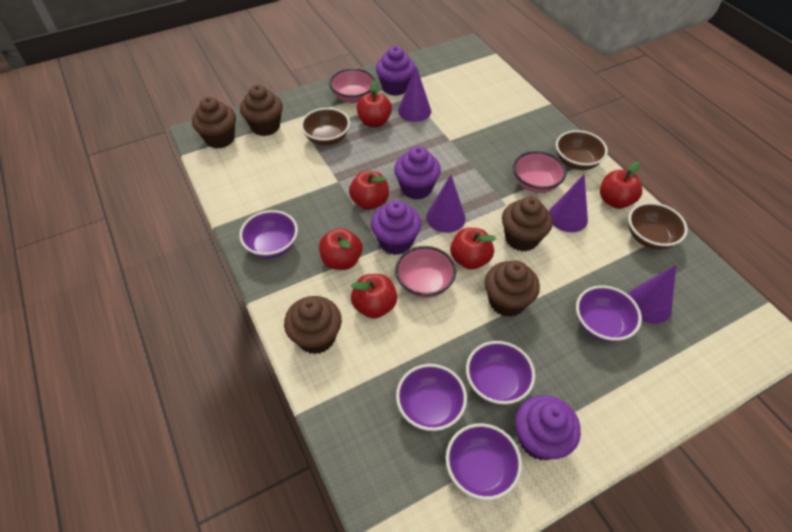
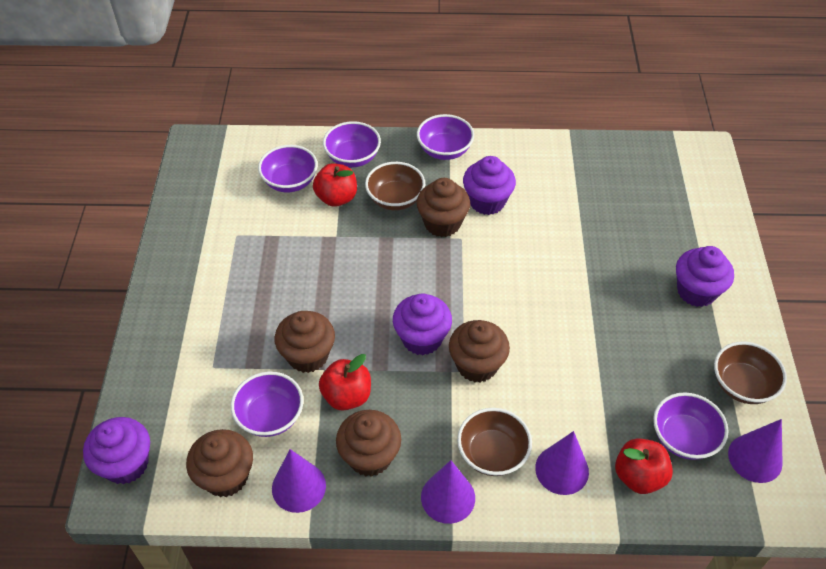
pink bowl: 3 -> 0
red apple: 6 -> 3

